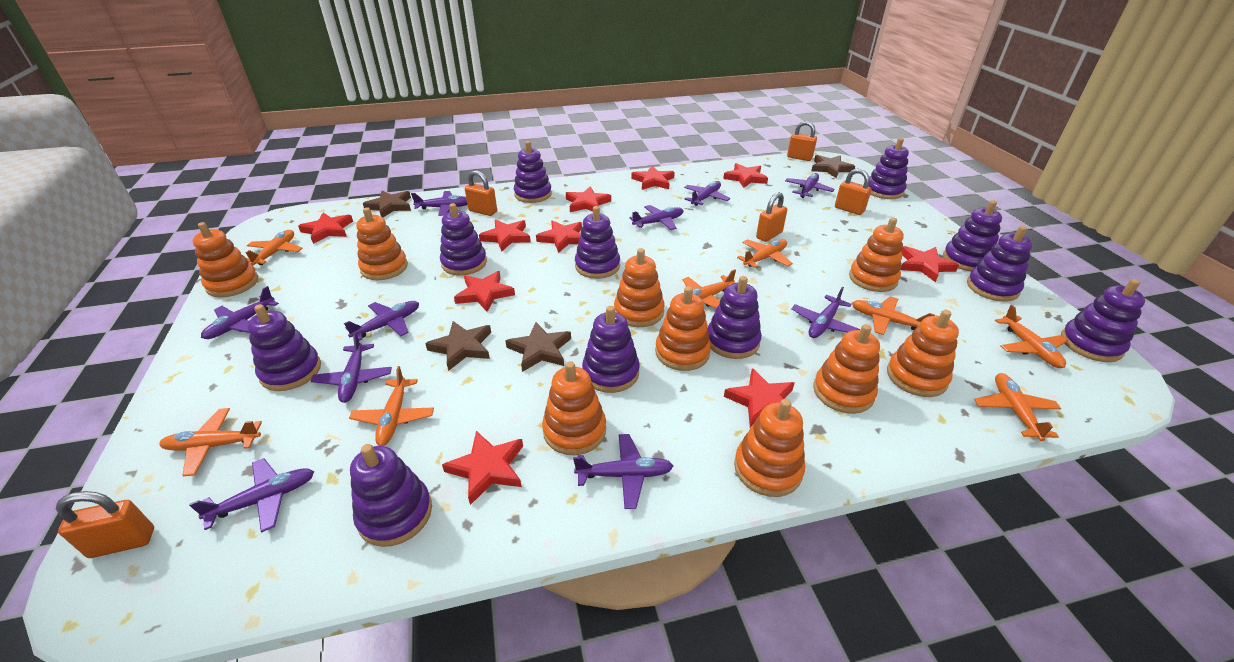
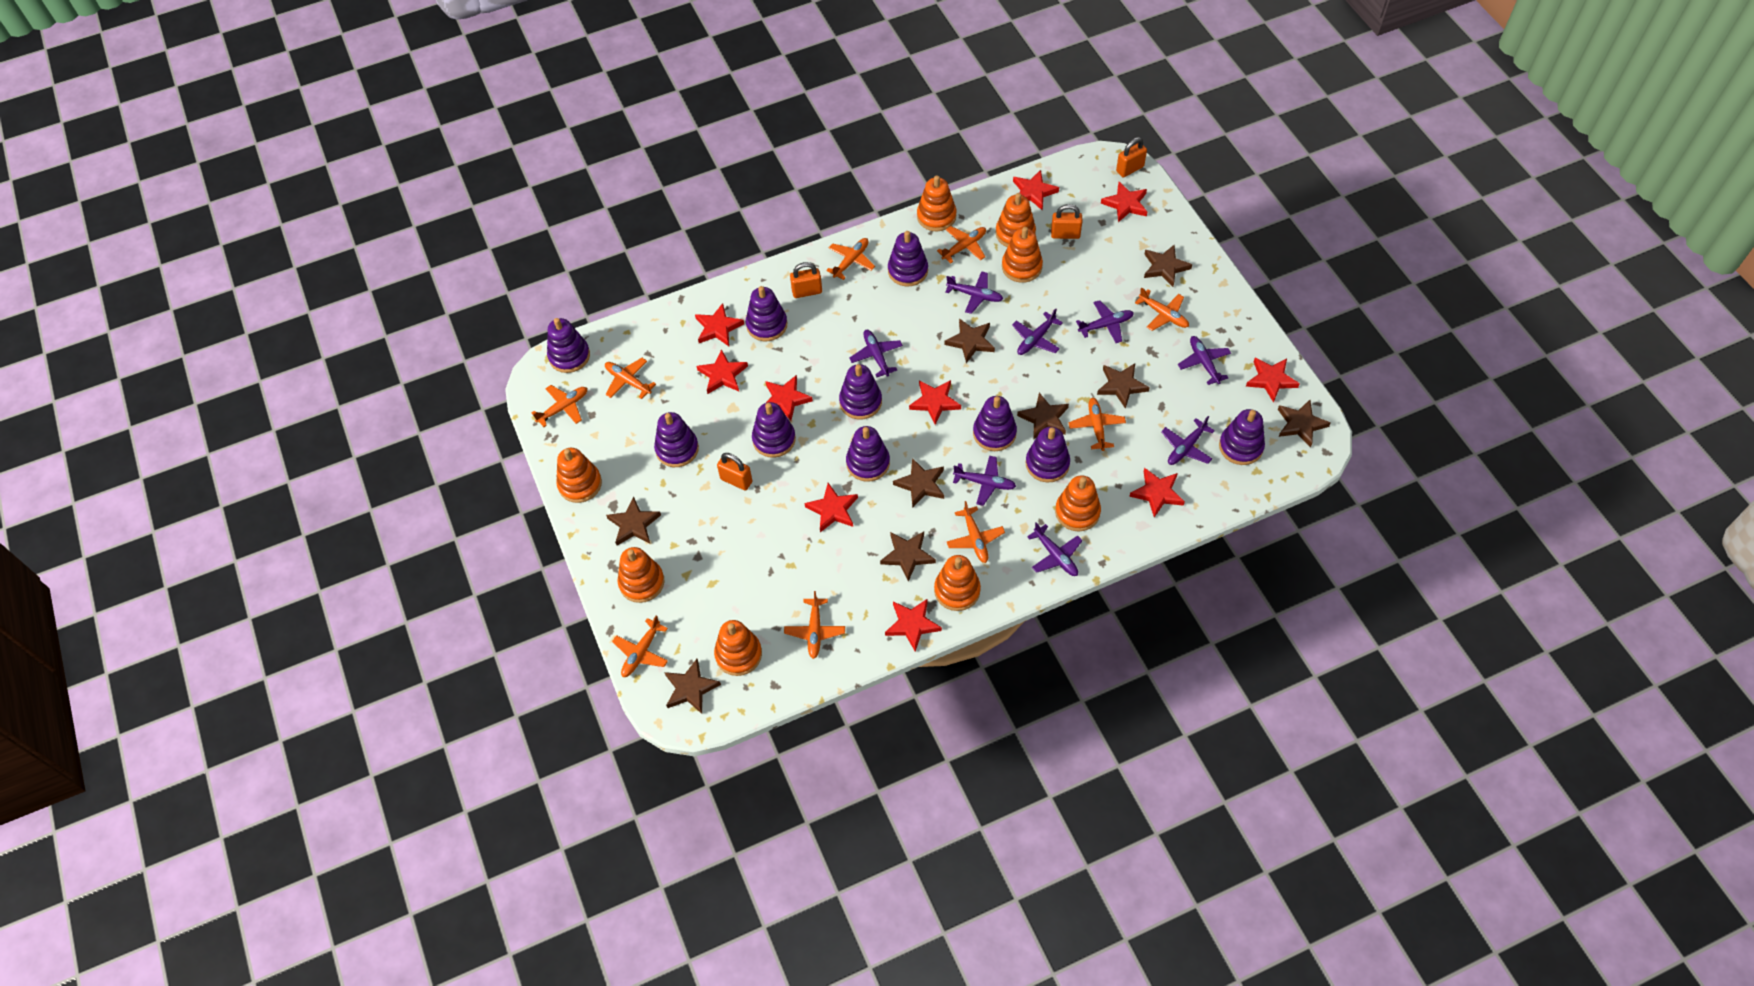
brown star: 4 -> 9
orange padlock: 5 -> 4
orange plane: 8 -> 9
orange stacking toy: 9 -> 8
purple plane: 10 -> 8
purple stacking toy: 11 -> 10

